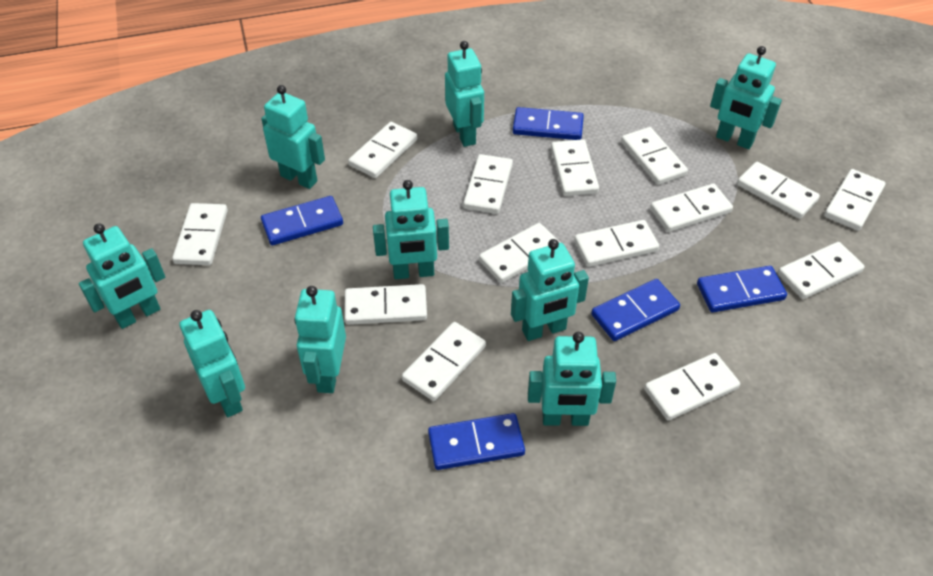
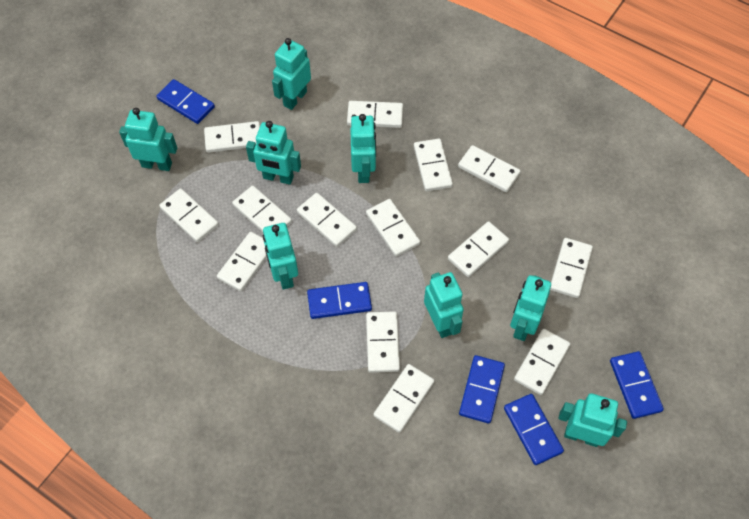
turquoise robot: 9 -> 8

